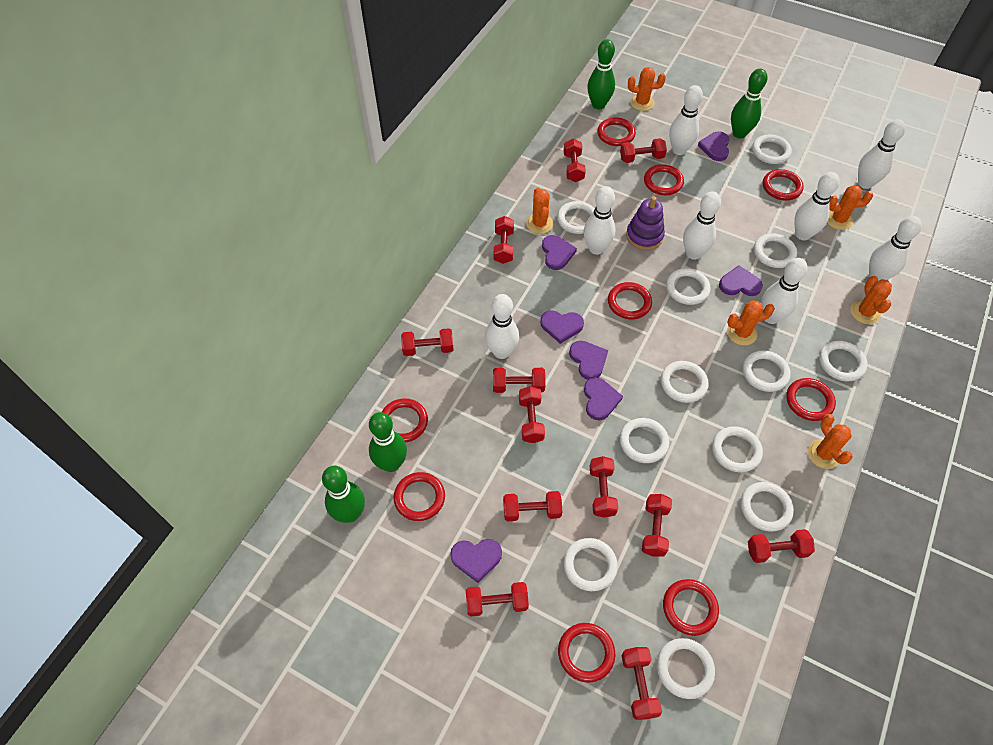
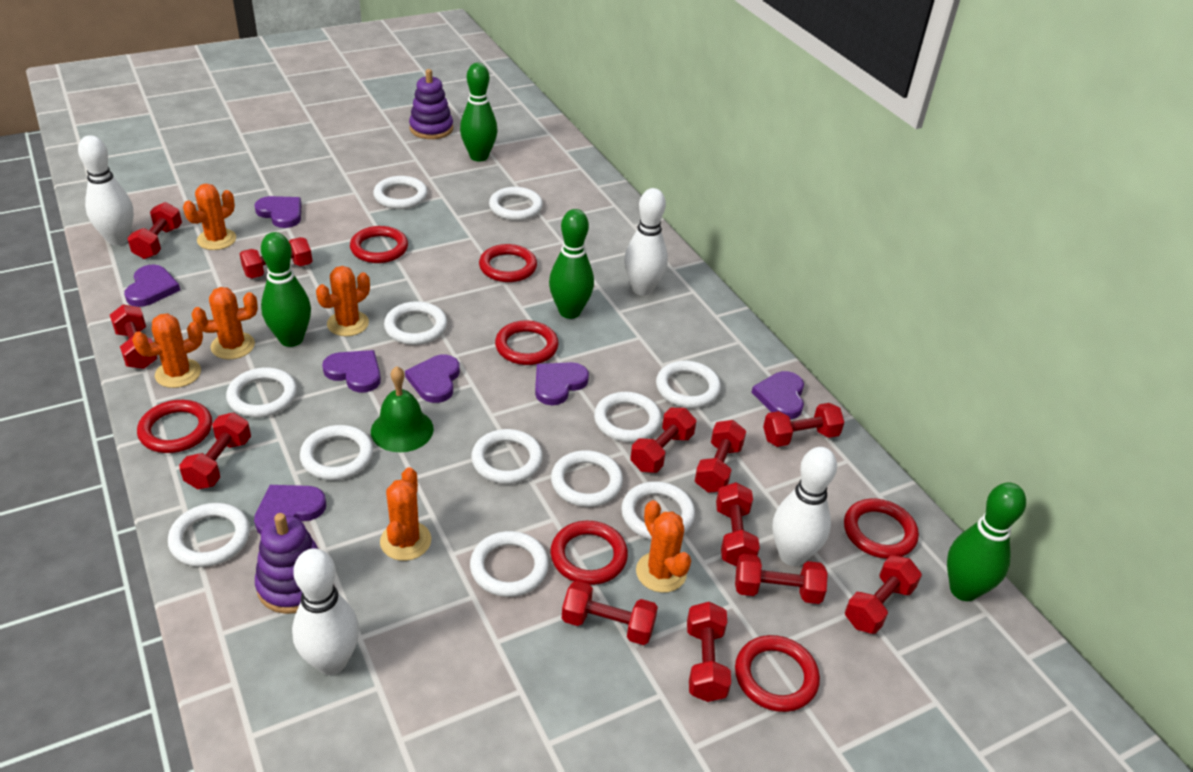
green bell: 0 -> 1
purple stacking toy: 1 -> 2
red ring: 9 -> 7
white bowling pin: 8 -> 4

